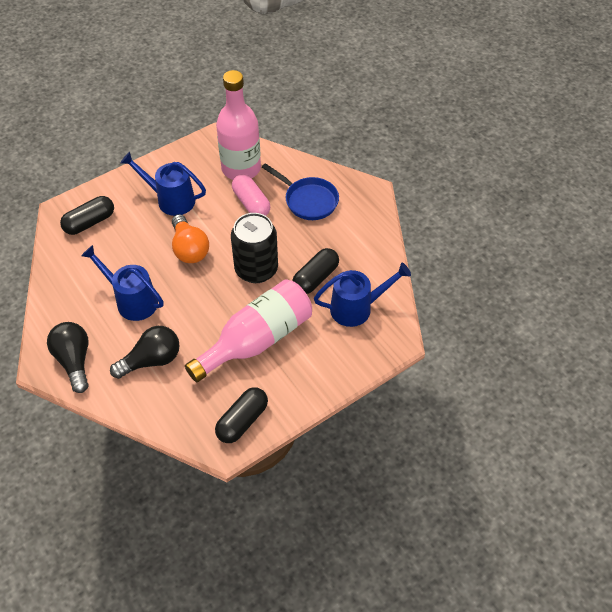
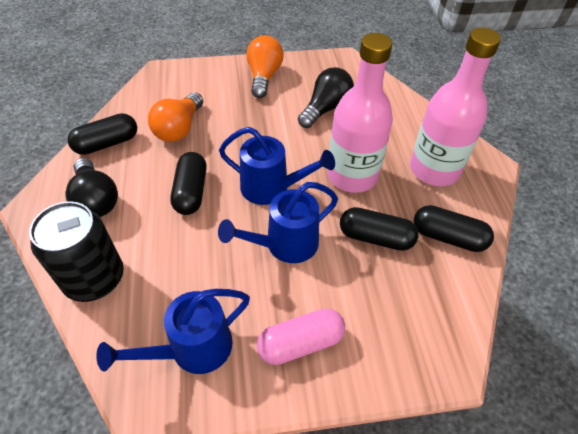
black capsule: 3 -> 4
blue pan: 1 -> 0
orange light bulb: 1 -> 2

